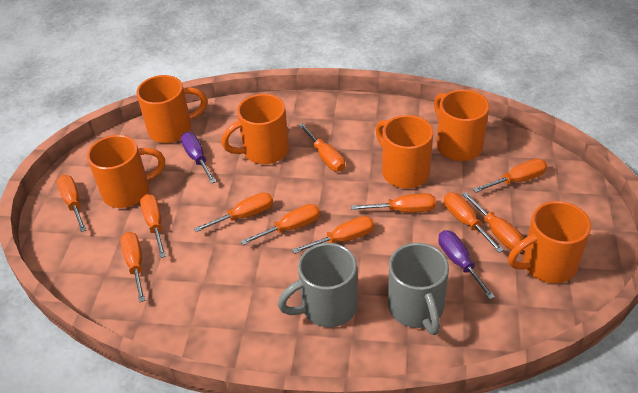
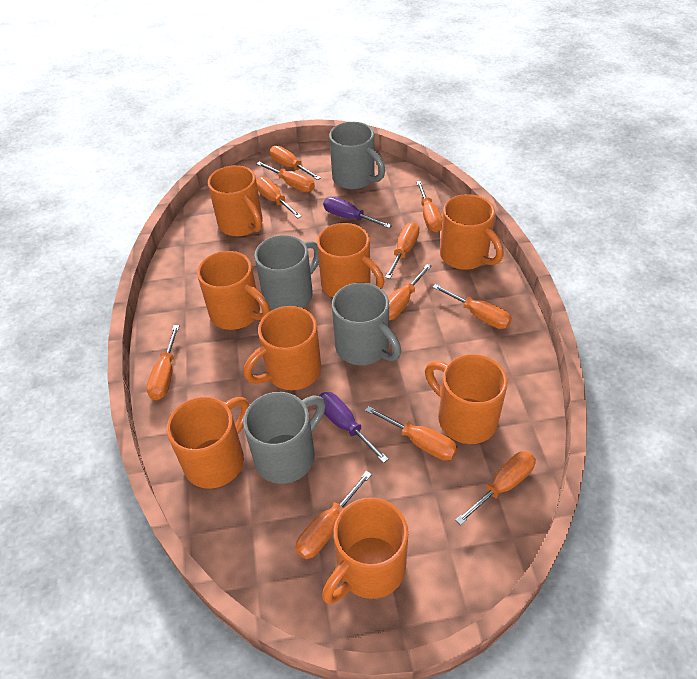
grey mug: 2 -> 4
orange mug: 6 -> 8

